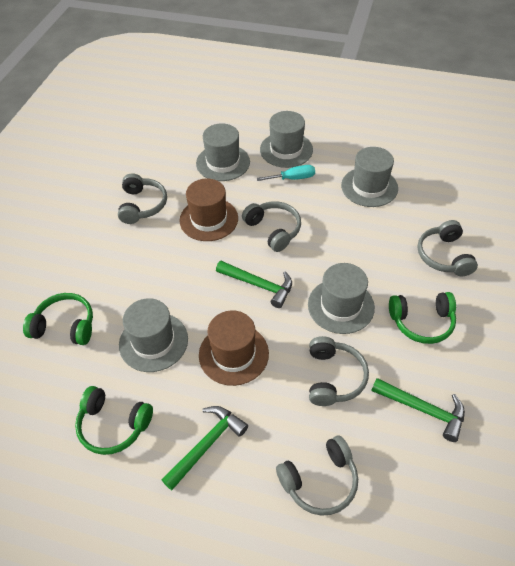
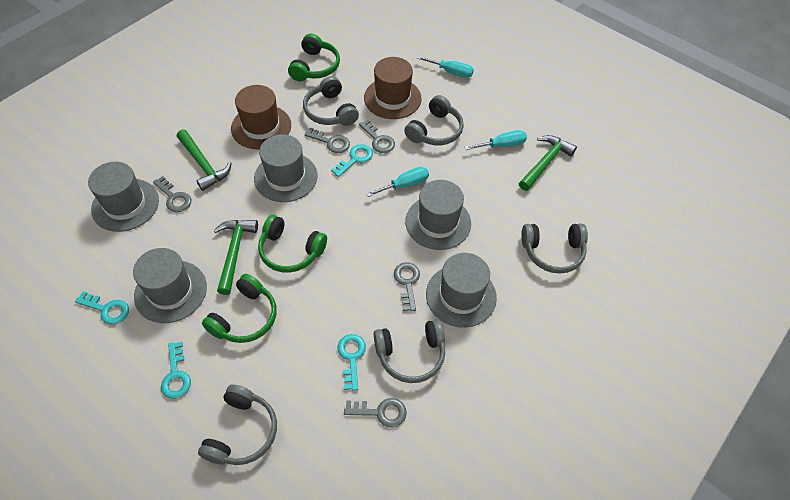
grey key: 0 -> 5
turquoise key: 0 -> 4
turquoise screwdriver: 1 -> 3

